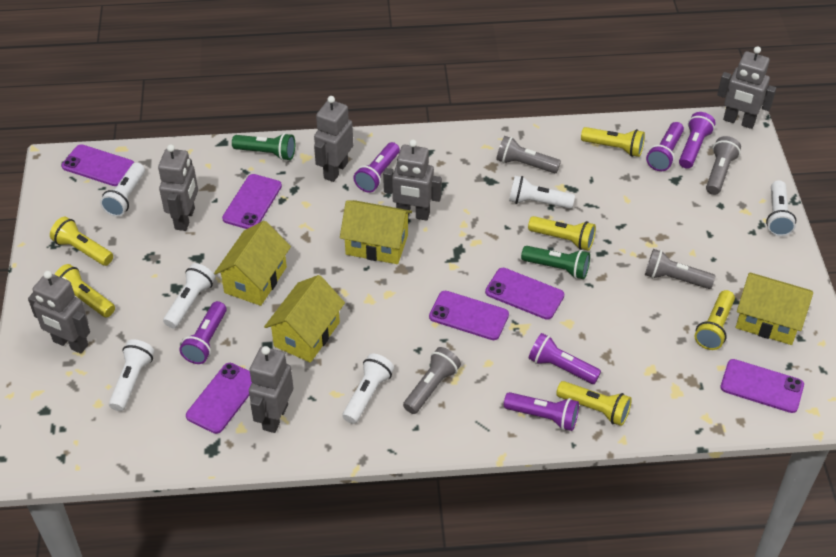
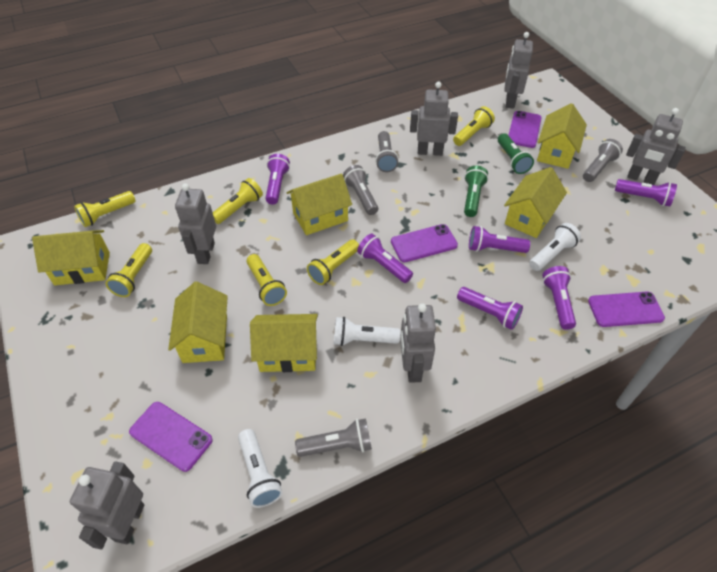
purple phone: 6 -> 4
white flashlight: 6 -> 3
yellow house: 4 -> 6

